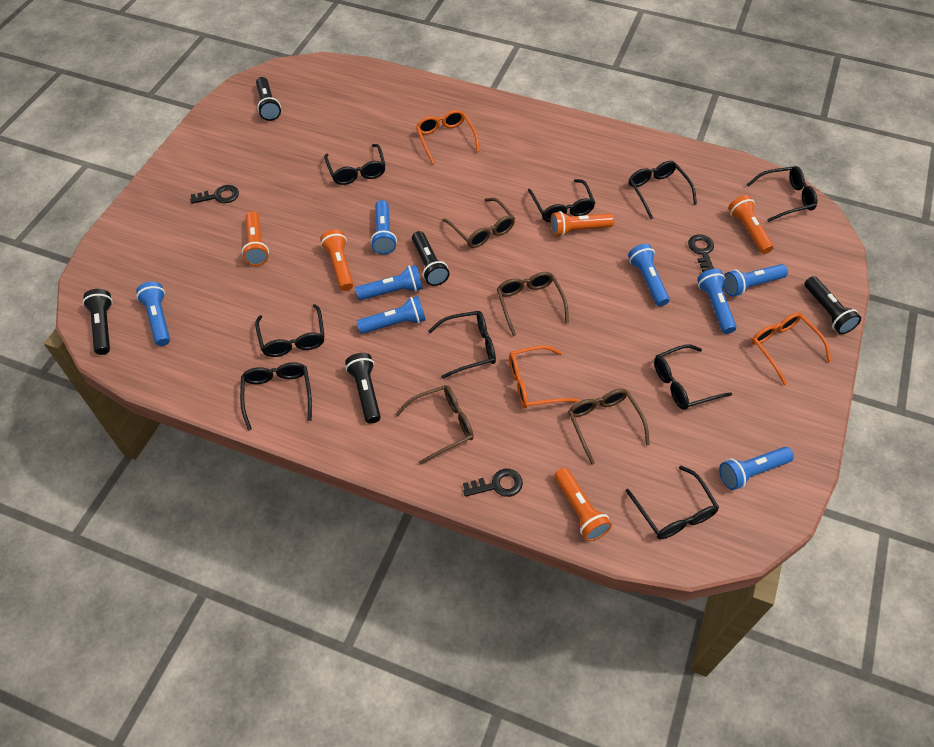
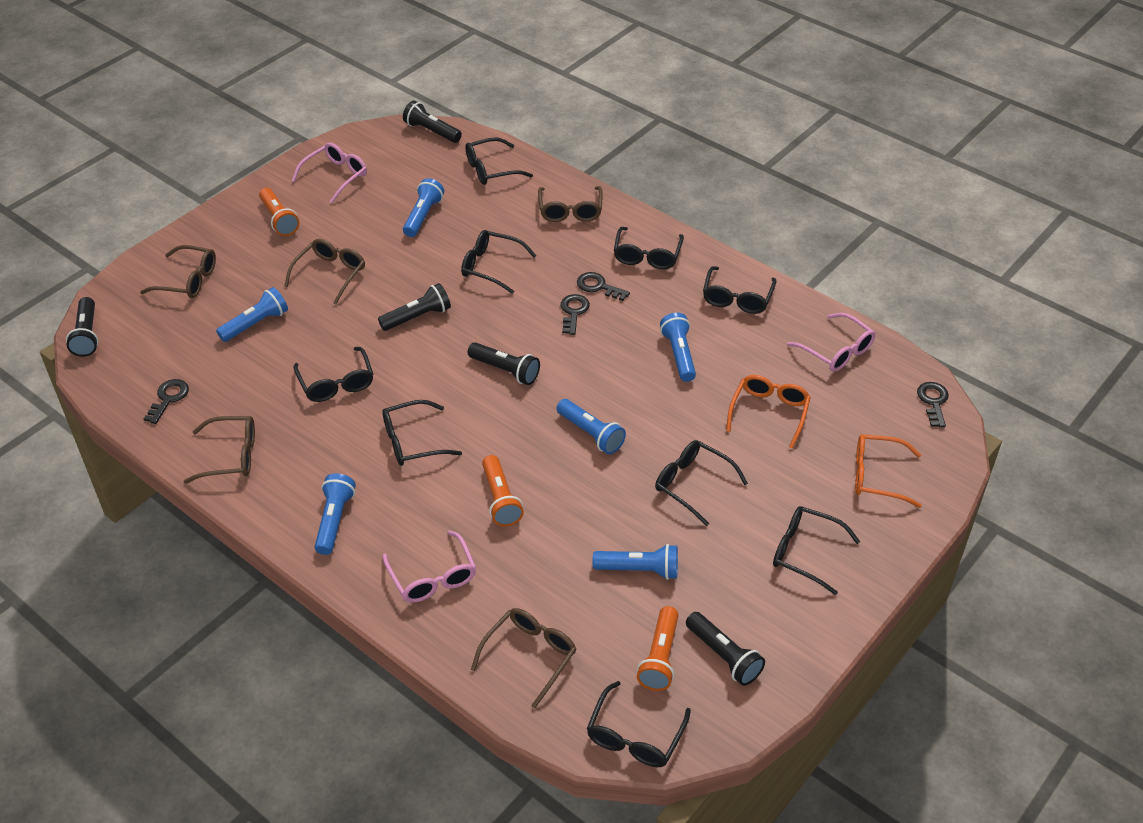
black key: 3 -> 4
blue flashlight: 8 -> 6
brown glasses: 4 -> 5
orange flashlight: 5 -> 3
orange glasses: 3 -> 2
pink glasses: 0 -> 3

